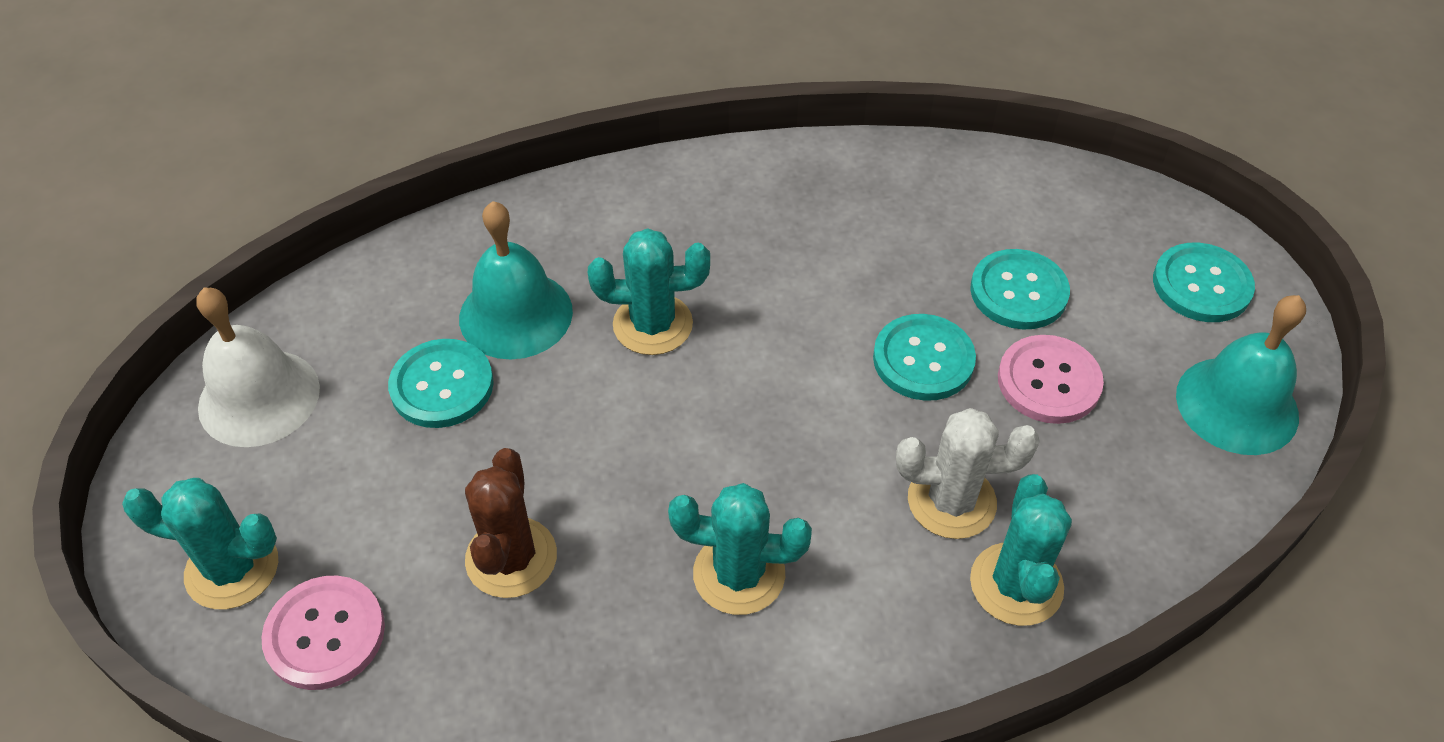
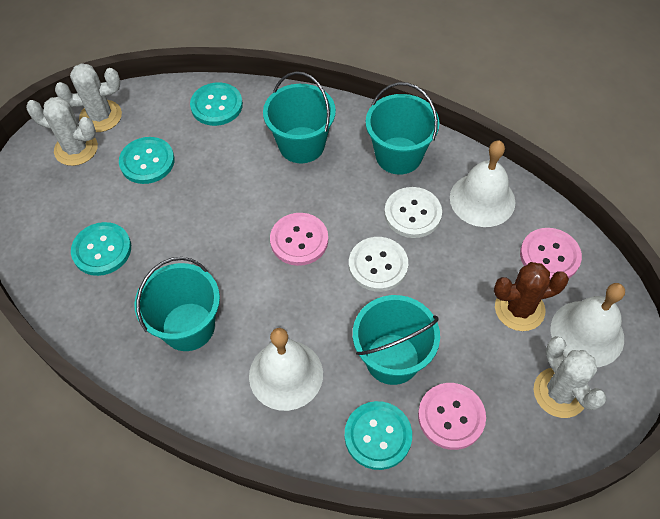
pink button: 2 -> 3
turquoise bell: 2 -> 0
turquoise bucket: 0 -> 4
turquoise cactus: 4 -> 0
white bell: 1 -> 3
white button: 0 -> 2
white cactus: 1 -> 3

